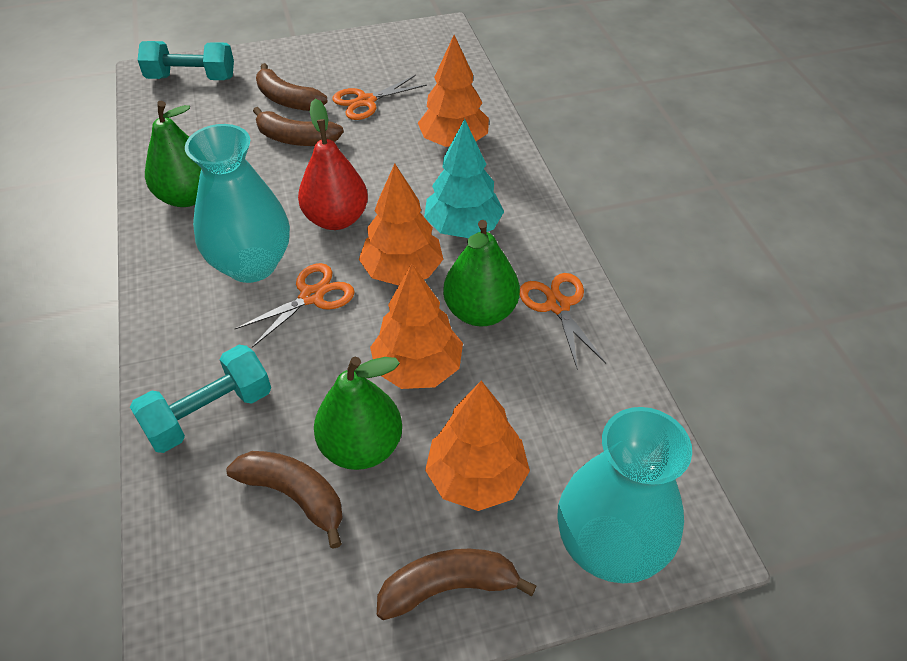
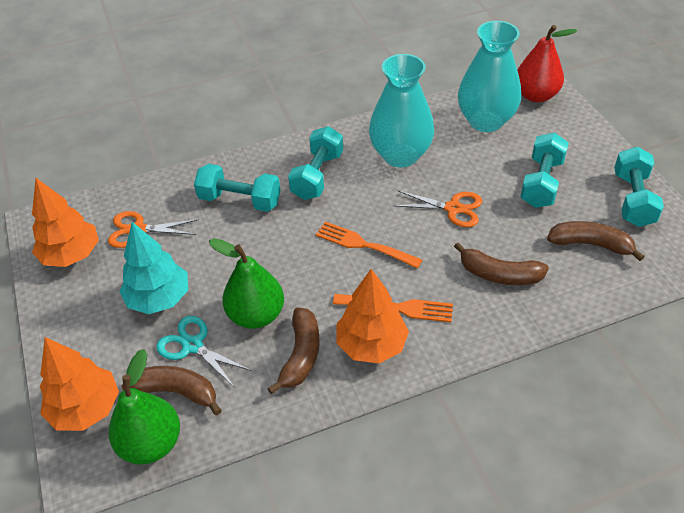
green pear: 3 -> 2
orange fork: 0 -> 2
orange scissors: 3 -> 2
orange tree: 4 -> 3
turquoise dumbbell: 2 -> 4
turquoise scissors: 0 -> 1

